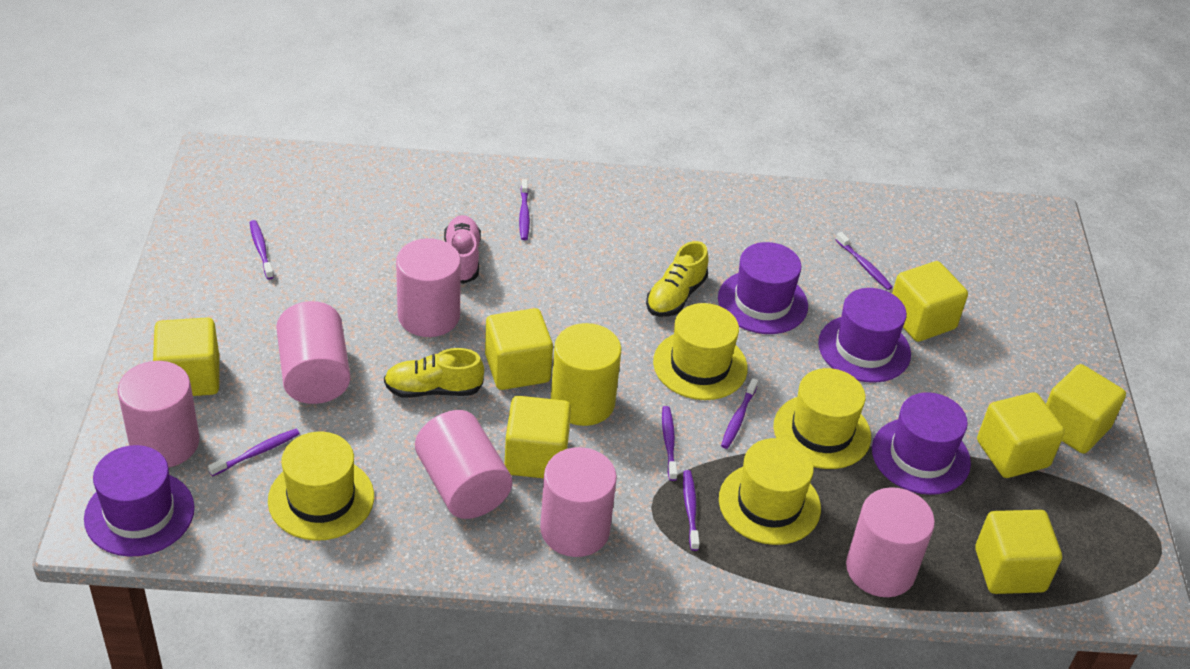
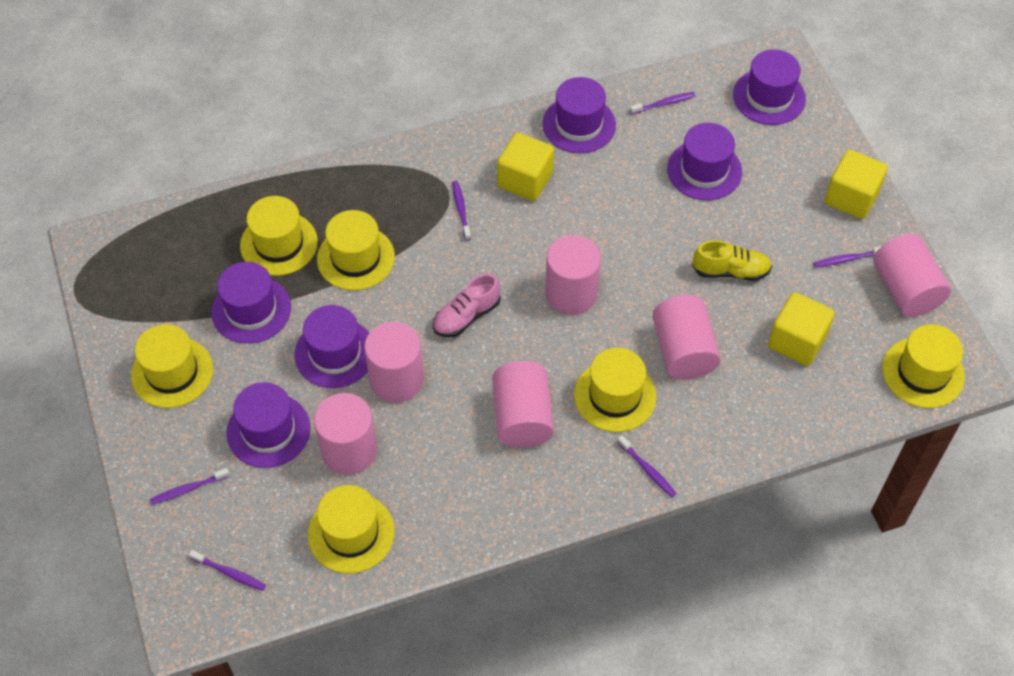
purple hat: 4 -> 6
purple toothbrush: 7 -> 6
yellow cube: 7 -> 3
yellow cylinder: 1 -> 0
yellow hat: 4 -> 6
yellow shoe: 2 -> 1

